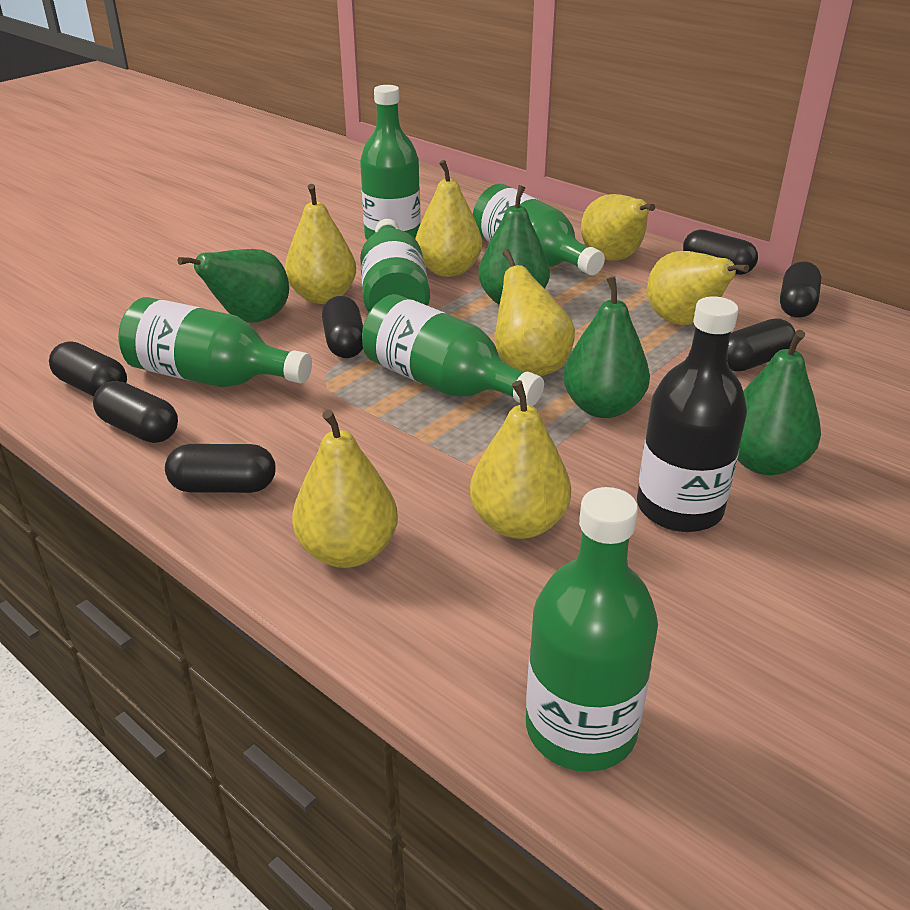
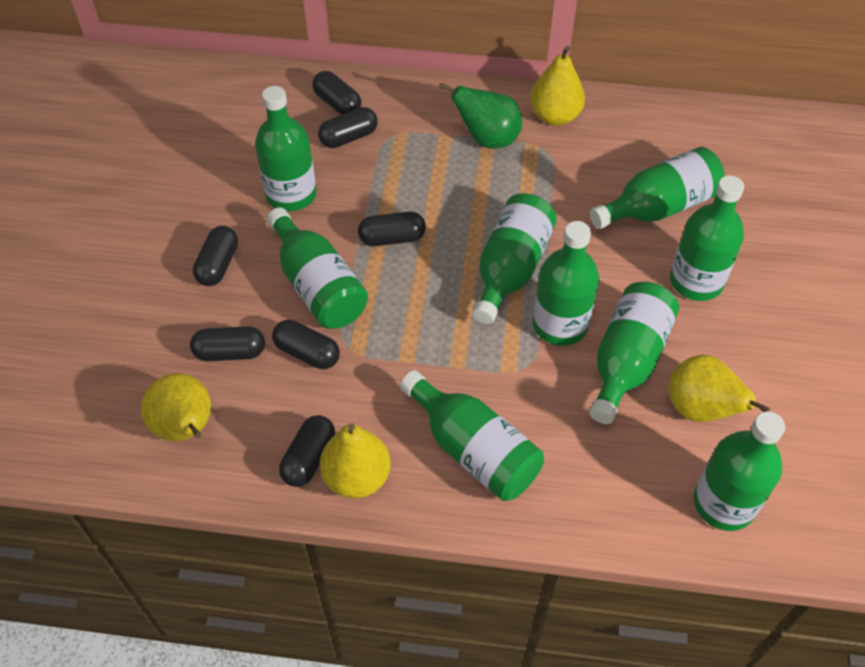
black bottle: 1 -> 0
green bottle: 6 -> 9
green pear: 4 -> 1
yellow pear: 7 -> 4

